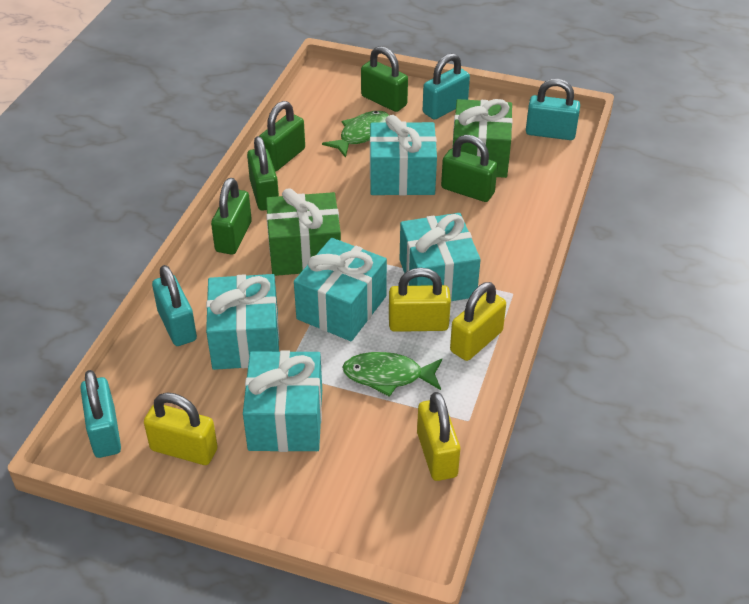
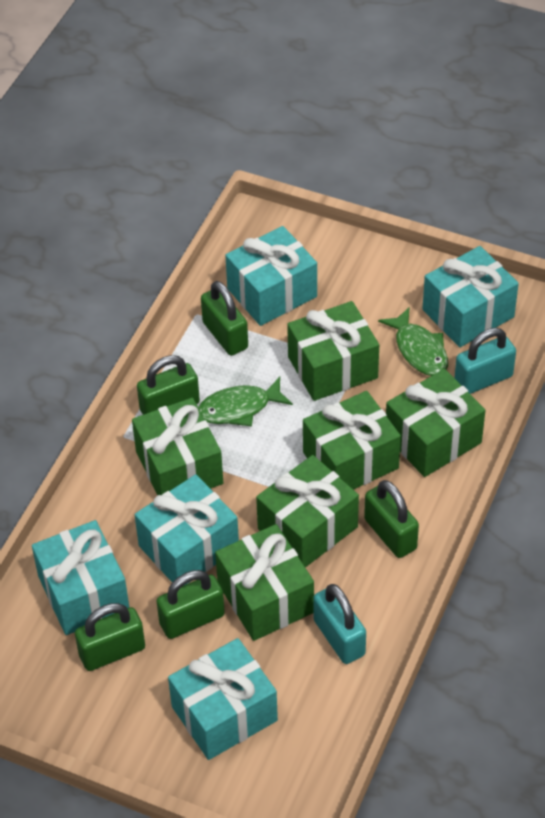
green gift: 2 -> 6
turquoise padlock: 4 -> 2
yellow padlock: 4 -> 0

